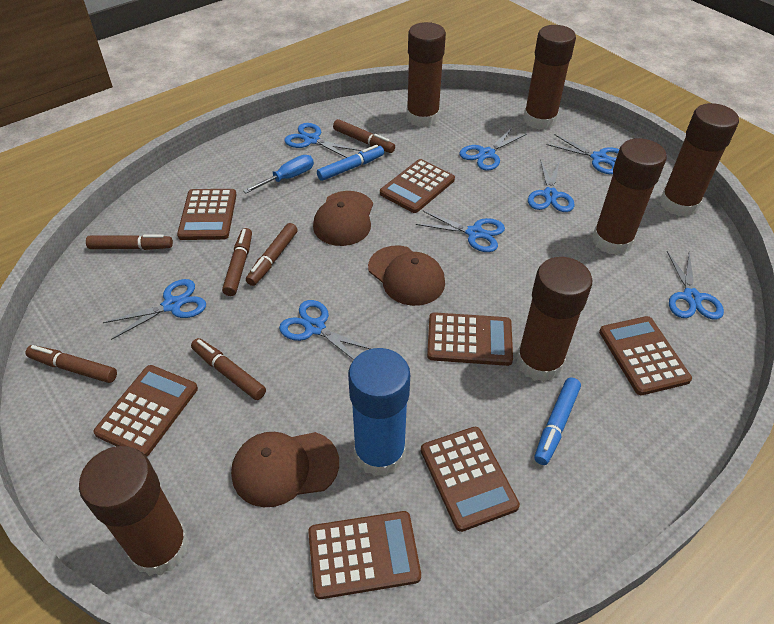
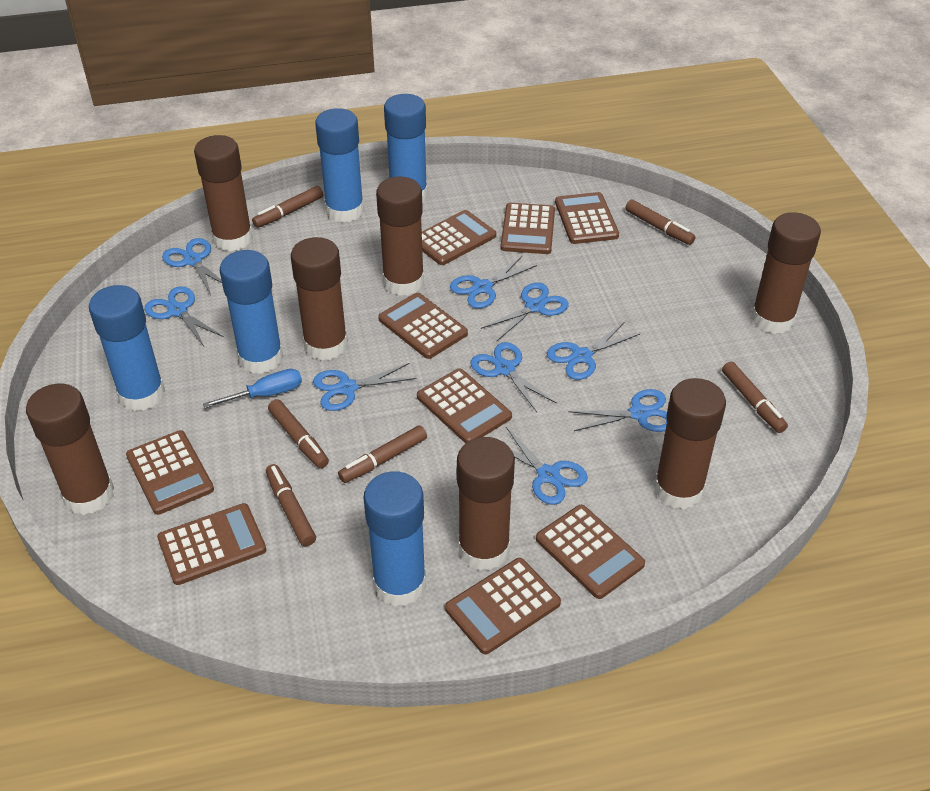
blue glue stick: 1 -> 5
blue marker: 2 -> 0
blue scissors: 8 -> 9
brown calculator: 7 -> 9
brown cap: 3 -> 0
brown glue stick: 6 -> 7

